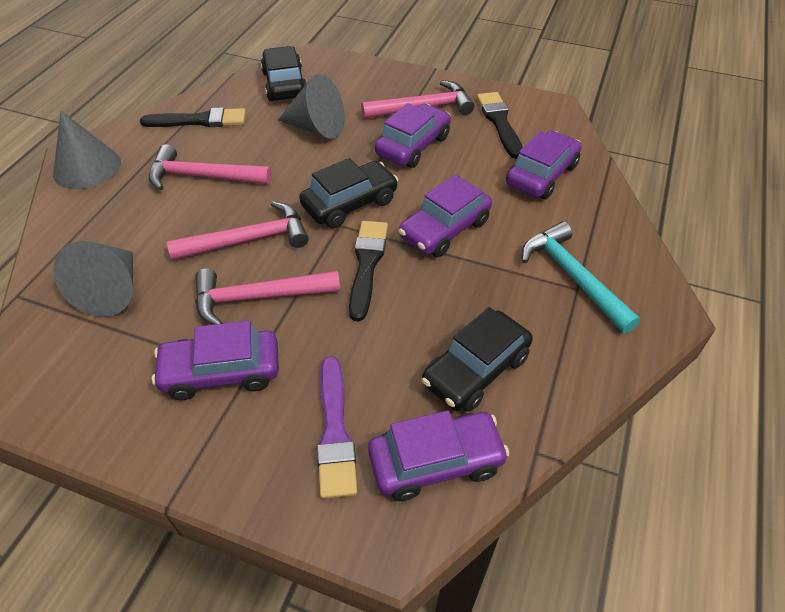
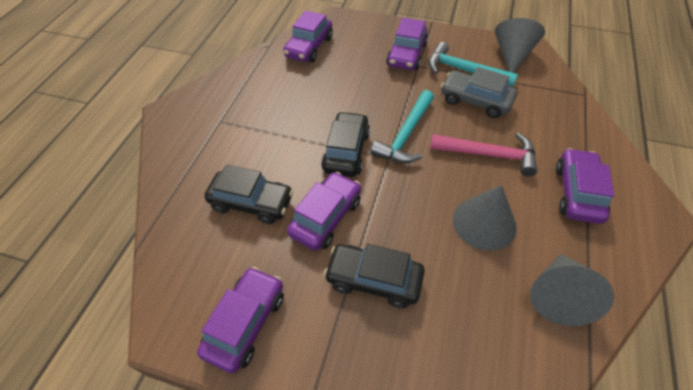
black brush: 3 -> 0
grey car: 0 -> 1
pink hammer: 4 -> 1
purple brush: 1 -> 0
turquoise hammer: 1 -> 2

